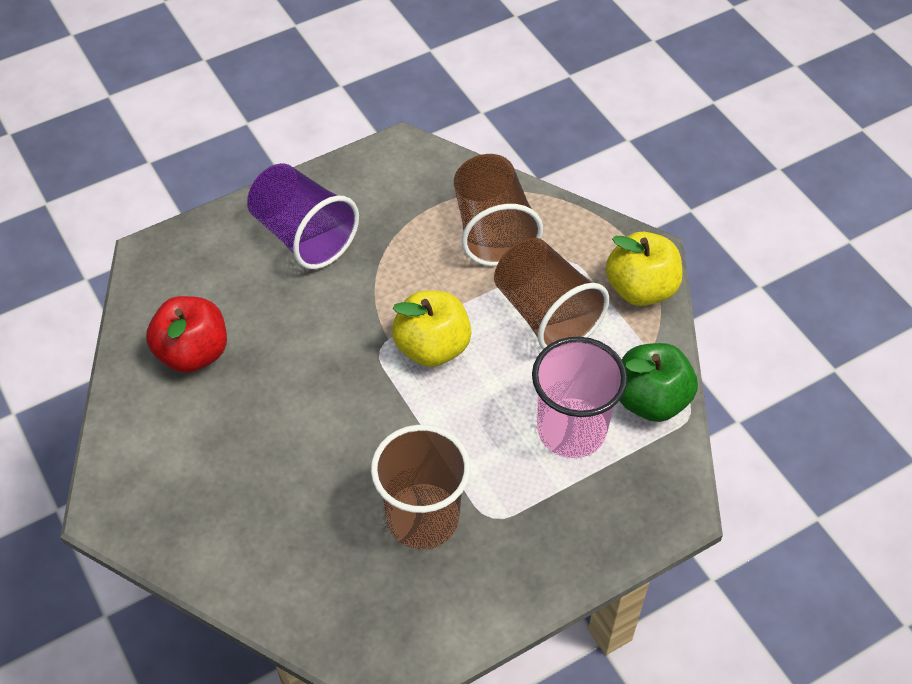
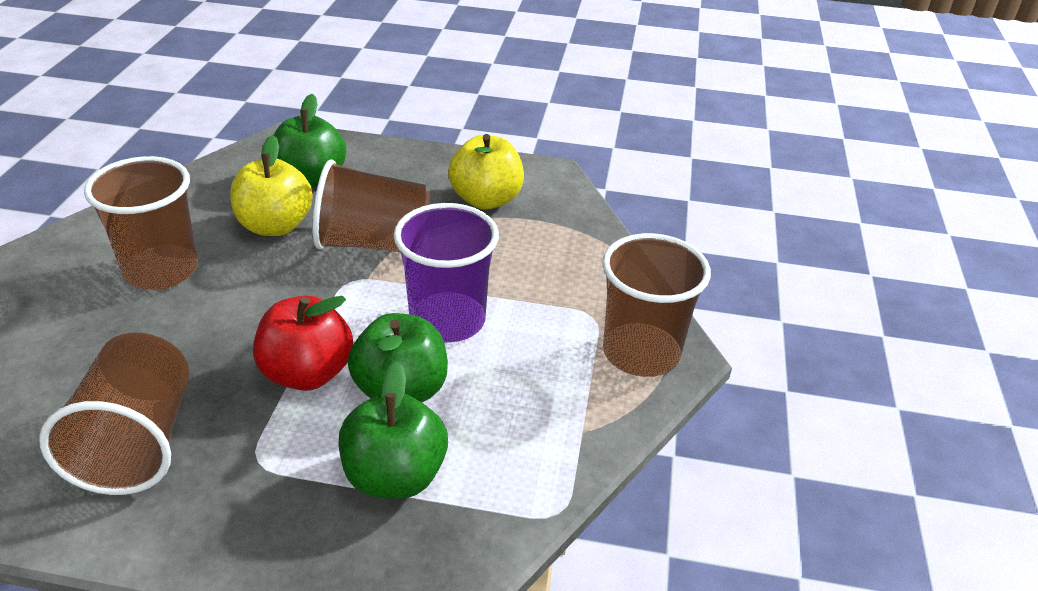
brown cup: 3 -> 4
green apple: 1 -> 3
pink cup: 1 -> 0

